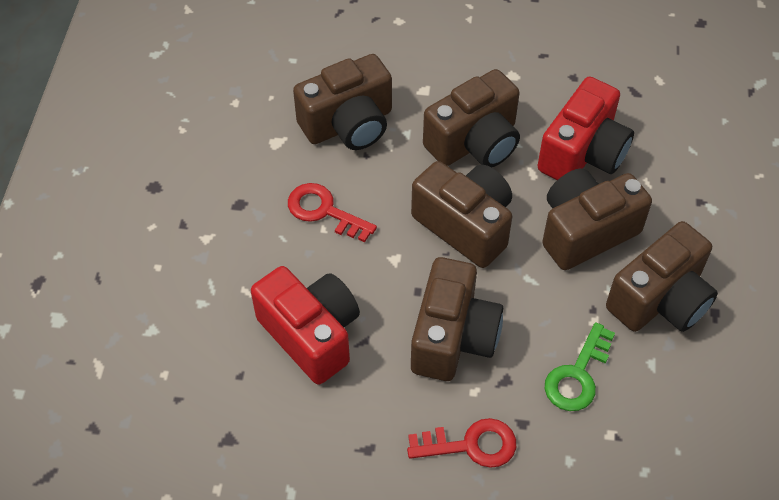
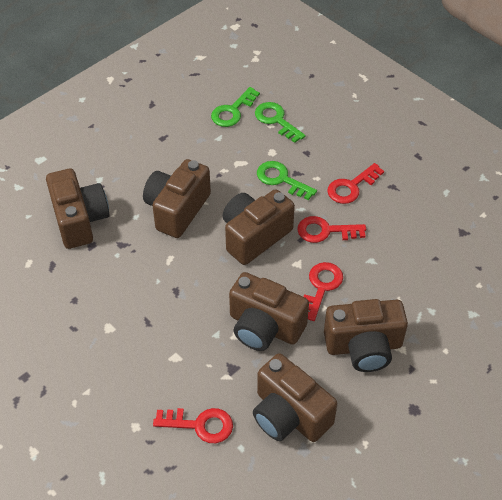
green key: 1 -> 3
red camera: 2 -> 0
red key: 2 -> 4

